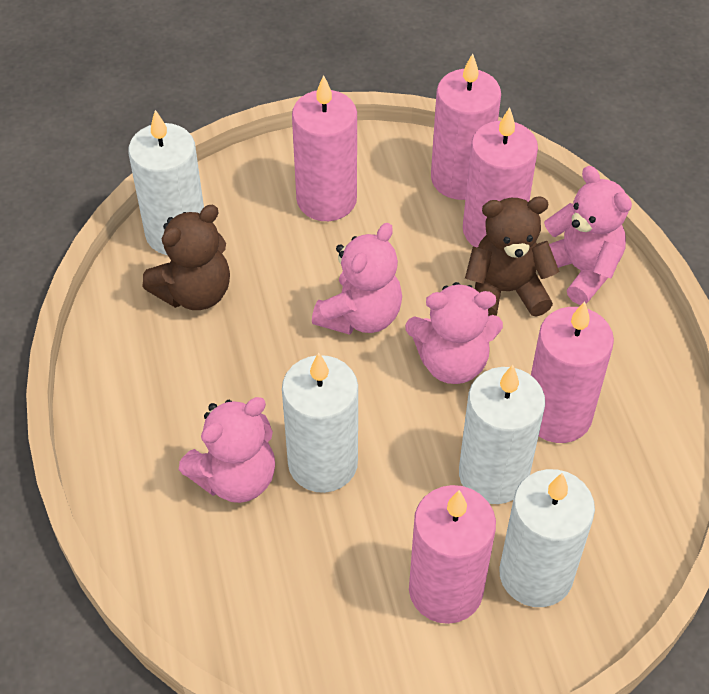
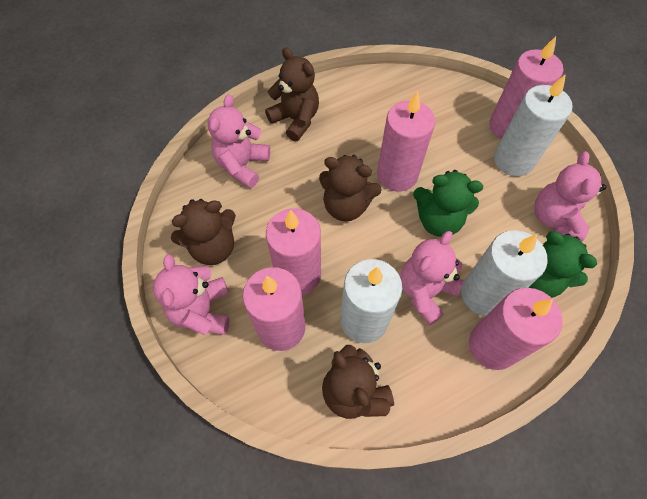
brown teddy bear: 2 -> 4
green teddy bear: 0 -> 2
white candle: 4 -> 3

